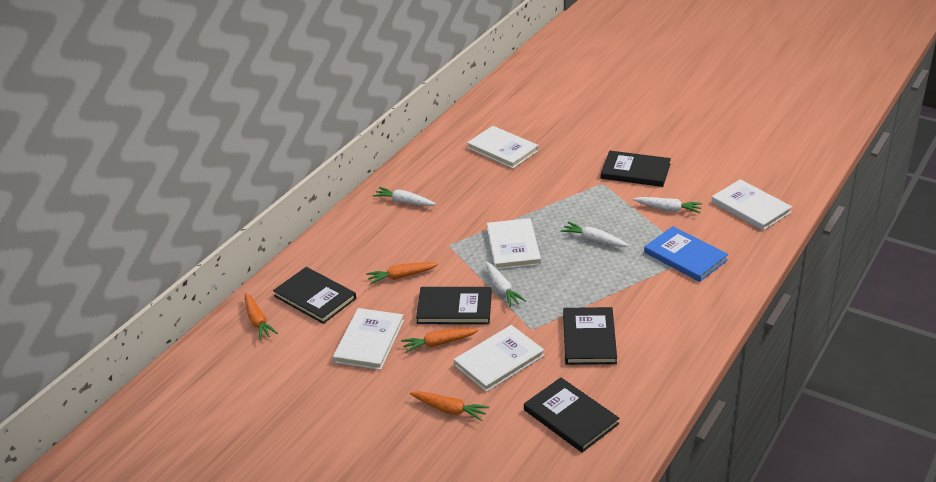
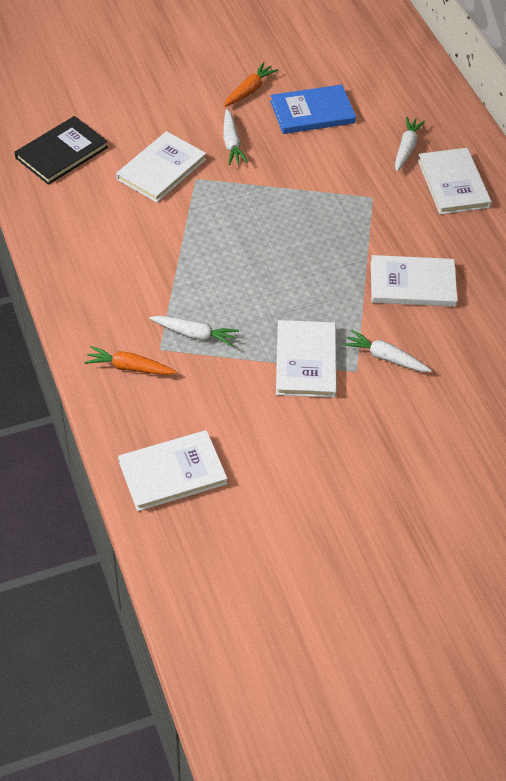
black book: 5 -> 1
orange carrot: 4 -> 2

